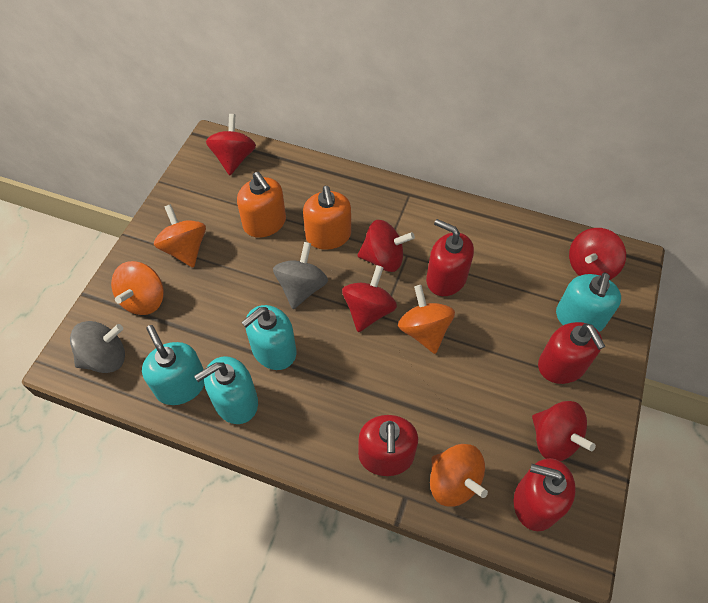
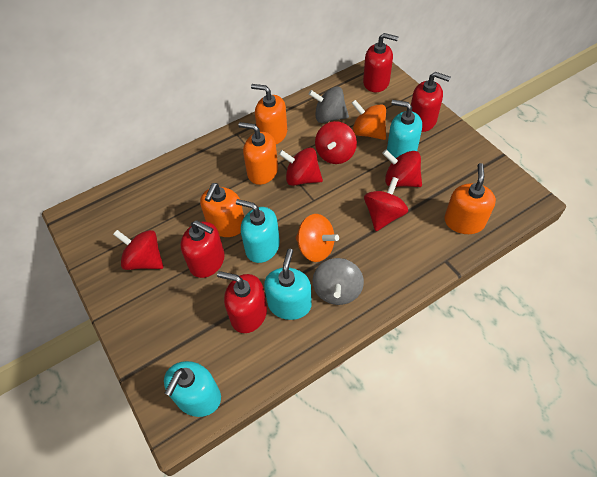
orange soap dispenser: 2 -> 4
orange spinning top: 4 -> 2

